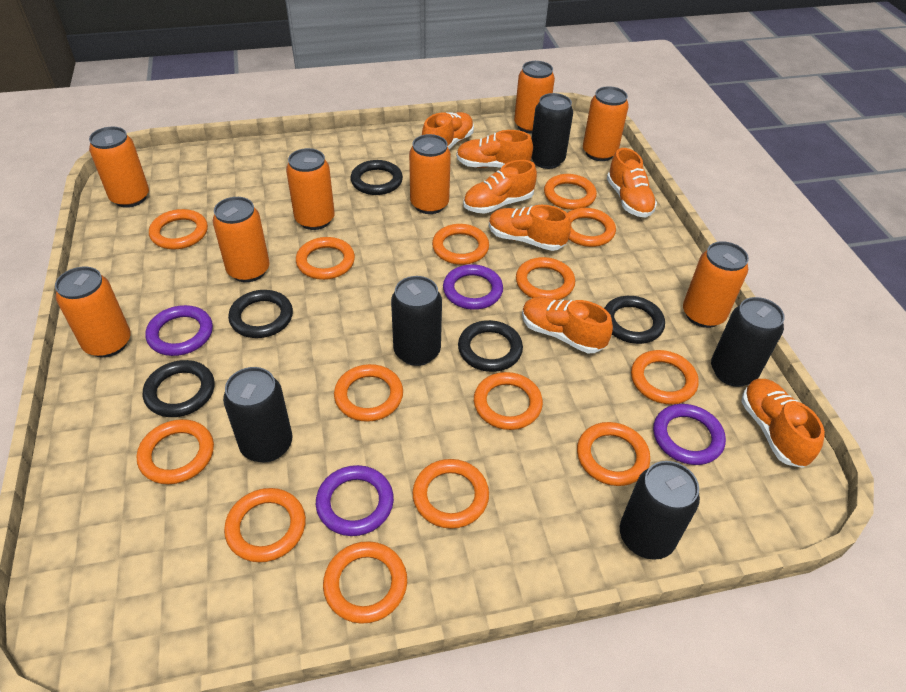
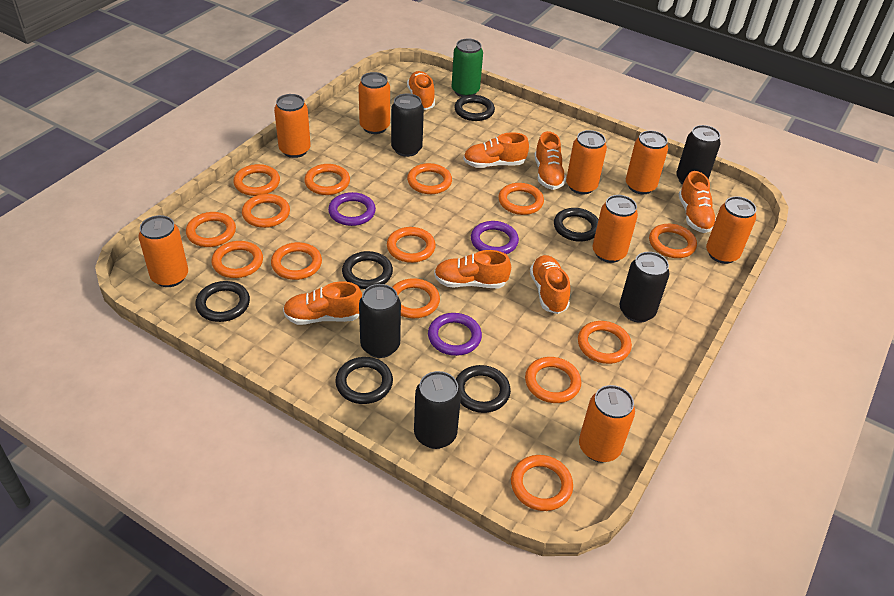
black ring: 5 -> 6
green can: 0 -> 1
purple ring: 4 -> 3

